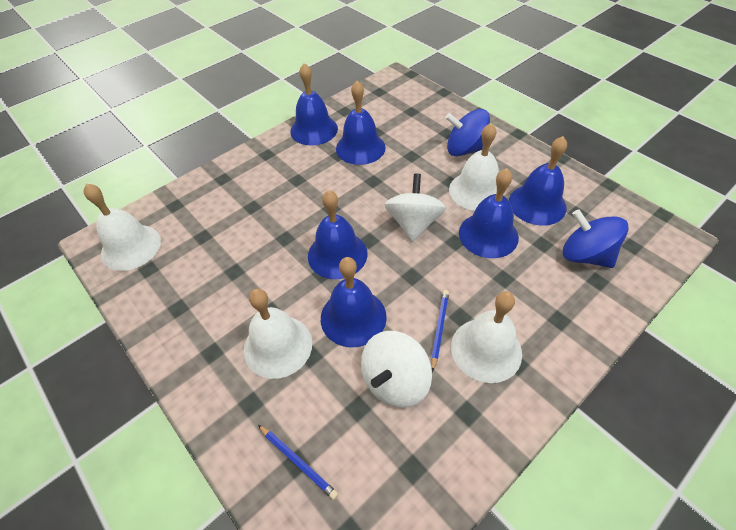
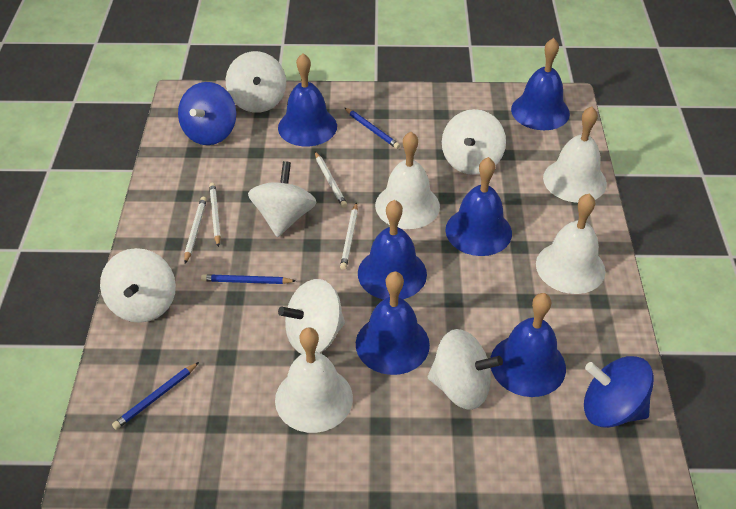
blue pencil: 2 -> 3
white pencil: 0 -> 4
white spinning top: 2 -> 6

